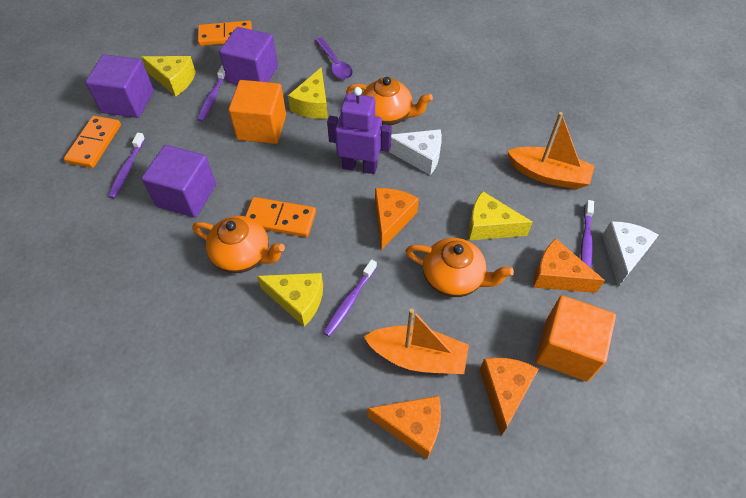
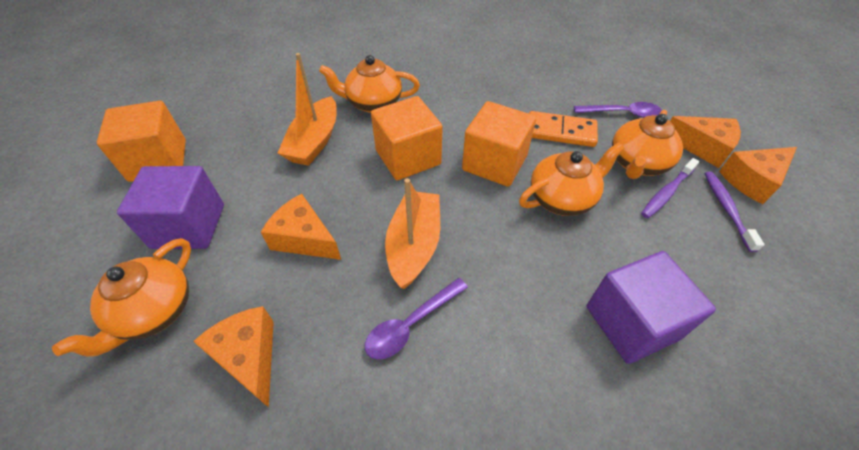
orange cube: 2 -> 3
orange domino: 3 -> 1
orange teapot: 3 -> 4
purple cube: 3 -> 2
purple robot: 1 -> 0
purple spoon: 1 -> 2
purple toothbrush: 4 -> 2
white cheese: 2 -> 0
yellow cheese: 4 -> 0

